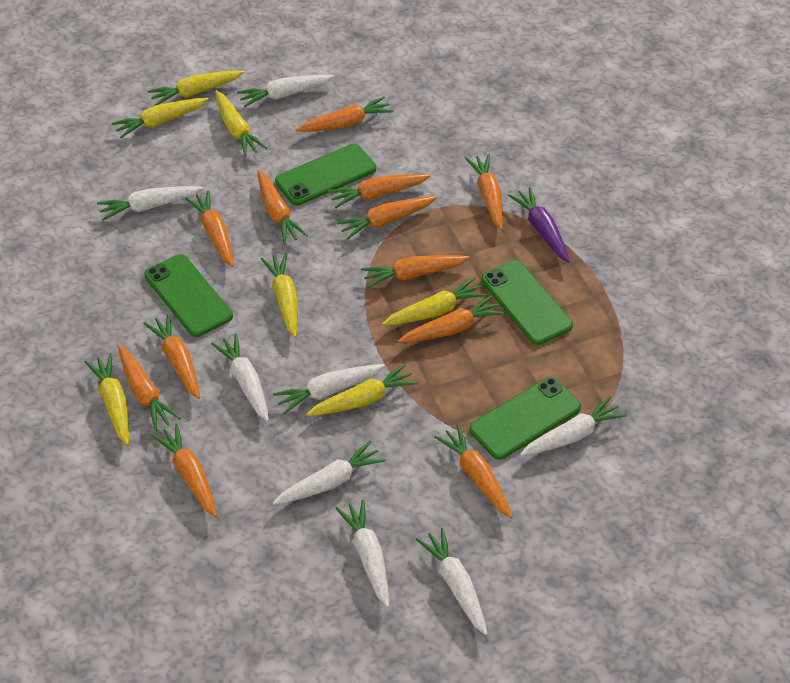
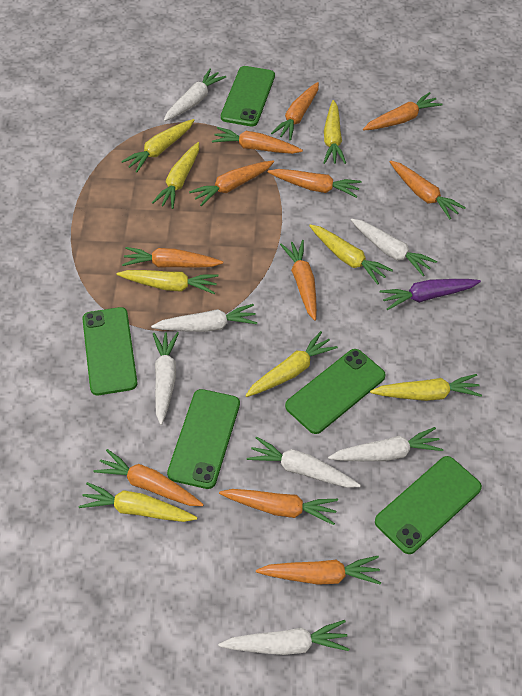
green phone: 4 -> 5
orange carrot: 12 -> 11
white carrot: 8 -> 7
yellow carrot: 7 -> 8

